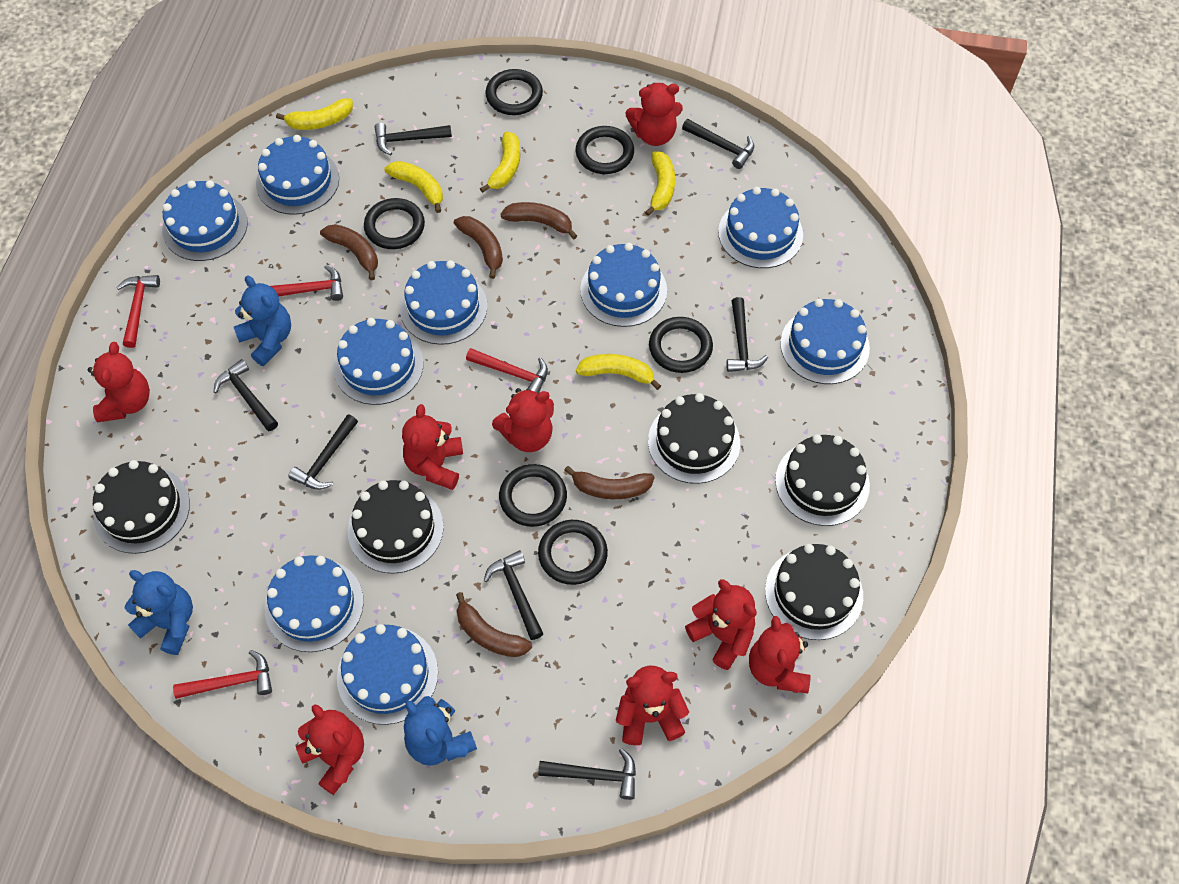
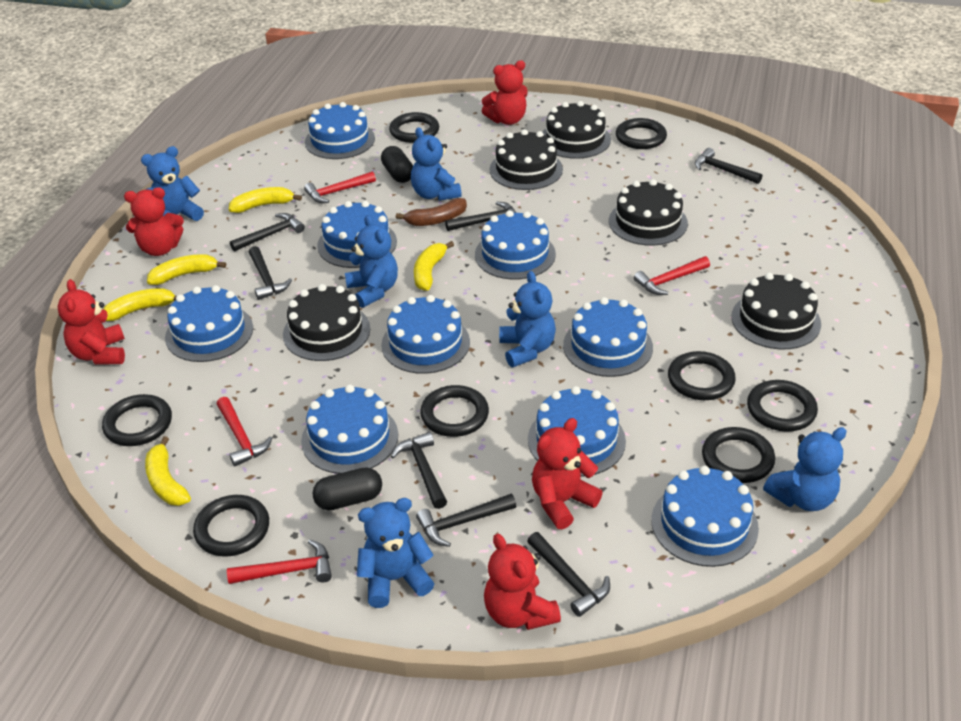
black capsule: 0 -> 2
black ring: 6 -> 8
blue teddy bear: 3 -> 6
brown banana: 5 -> 1
red teddy bear: 8 -> 5

